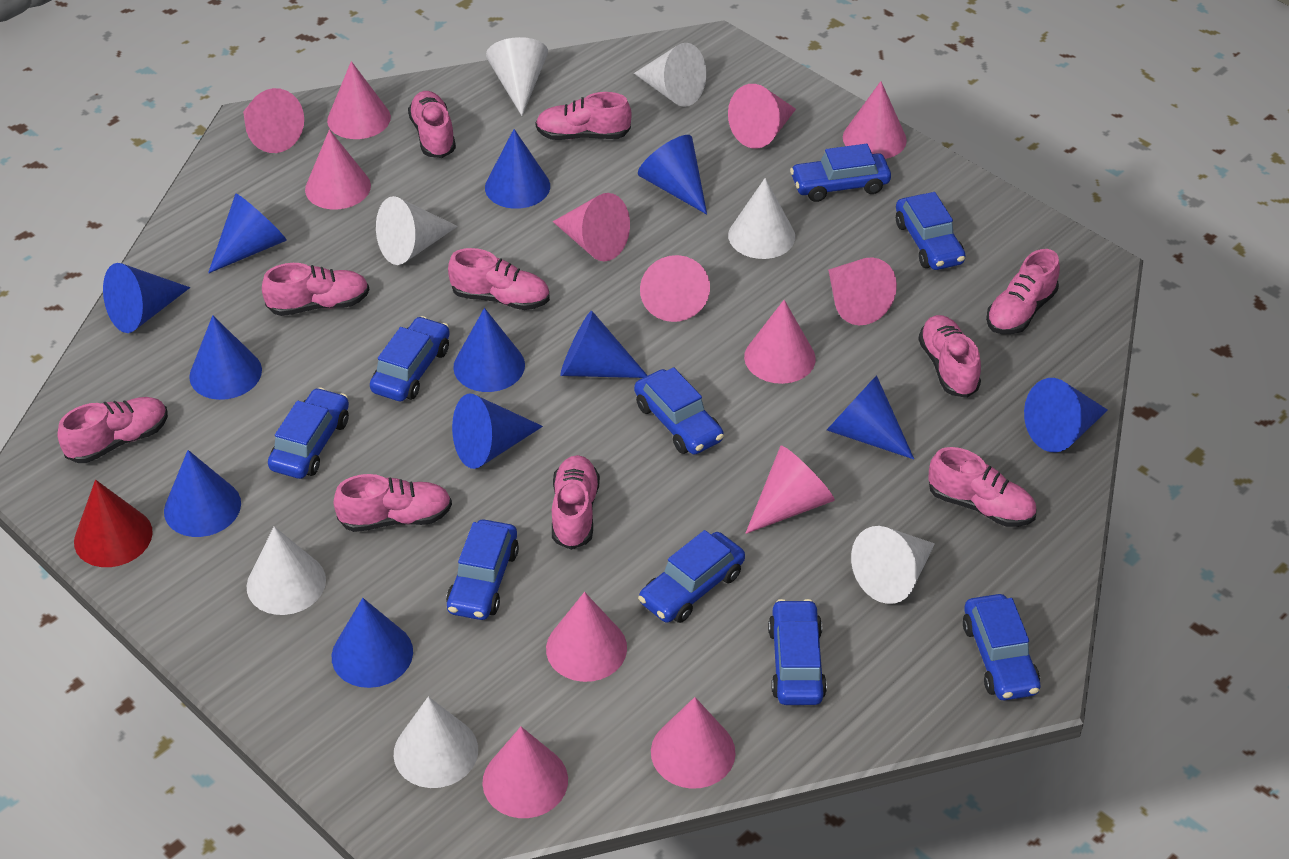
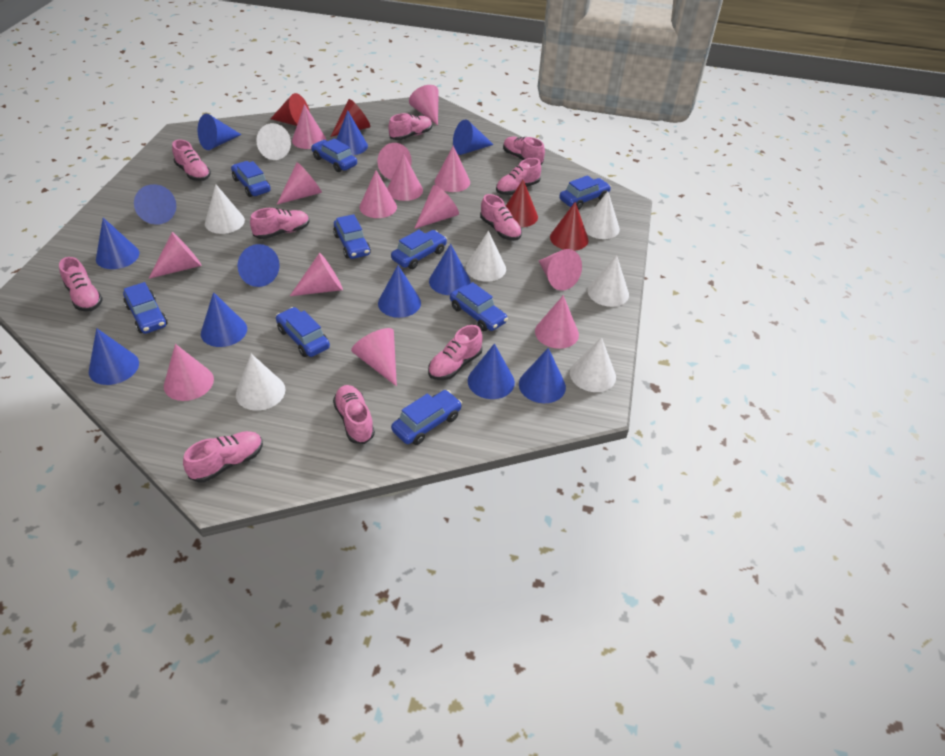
pink cone: 13 -> 14
red cone: 1 -> 4

